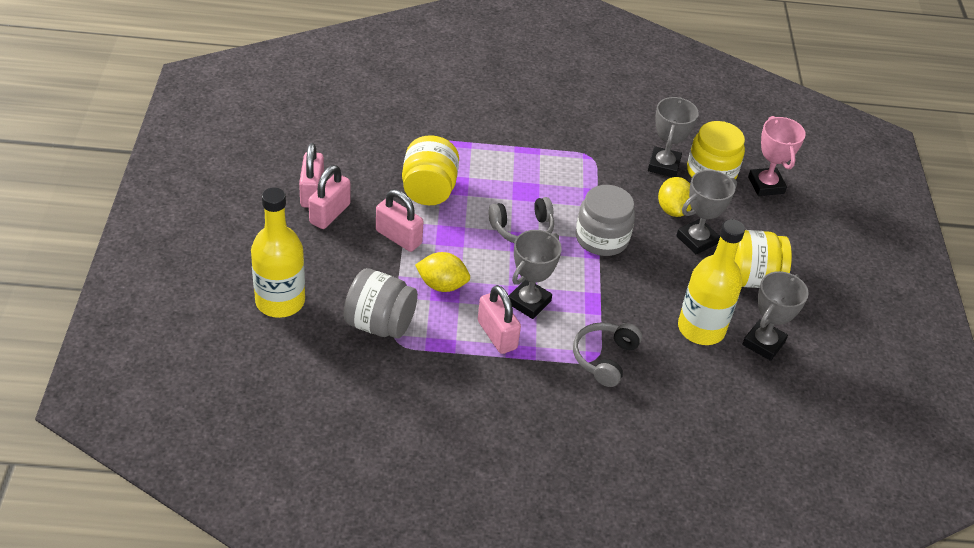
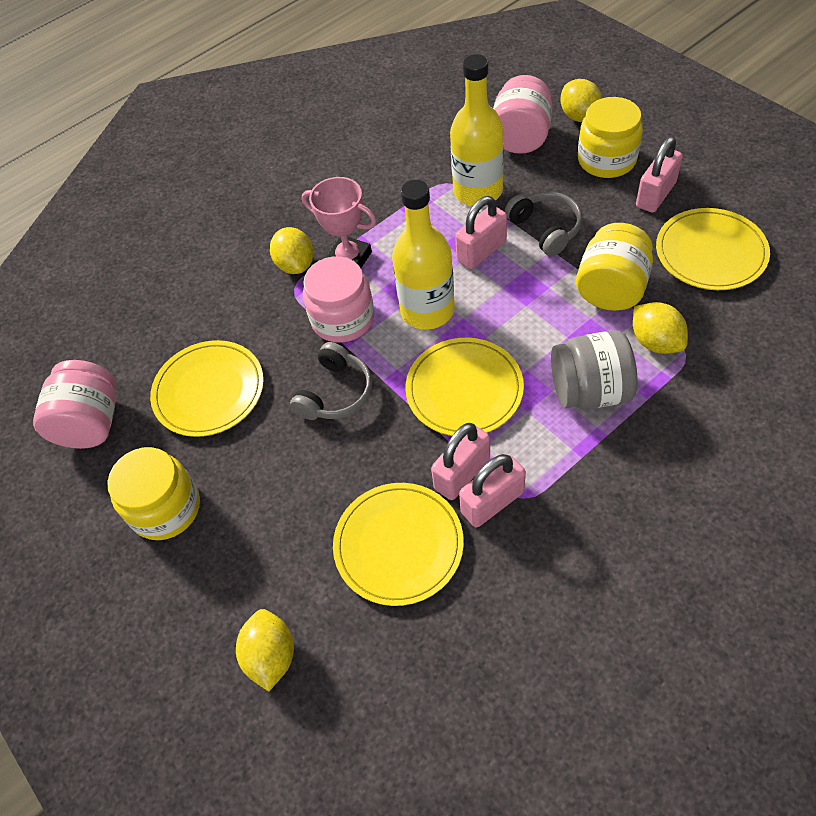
grey jar: 2 -> 1
grey trophy: 4 -> 0
pink jar: 0 -> 3
yellow lemon: 2 -> 4
yellow plate: 0 -> 4

